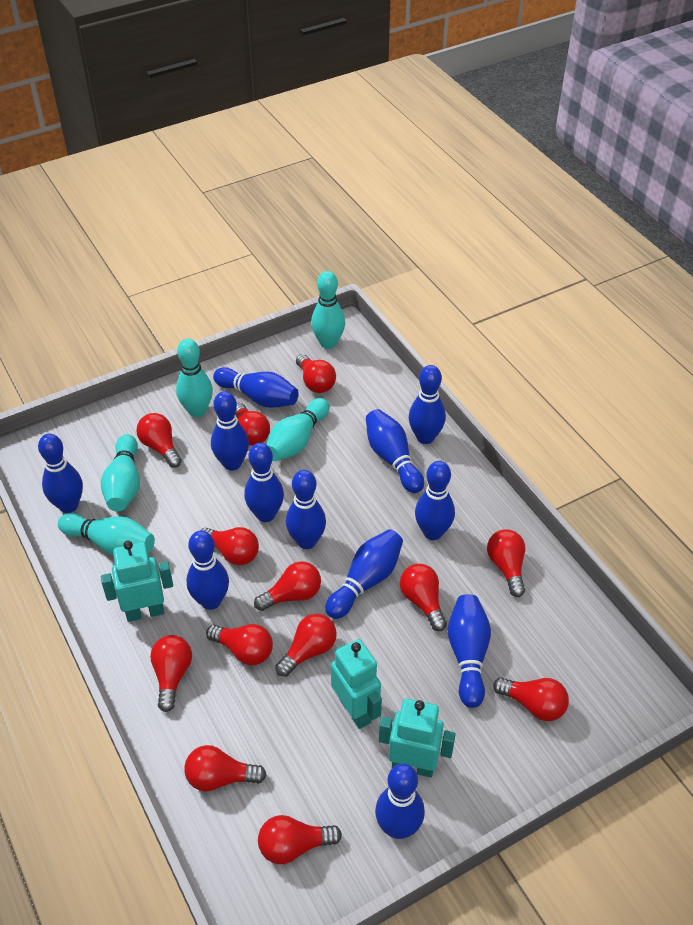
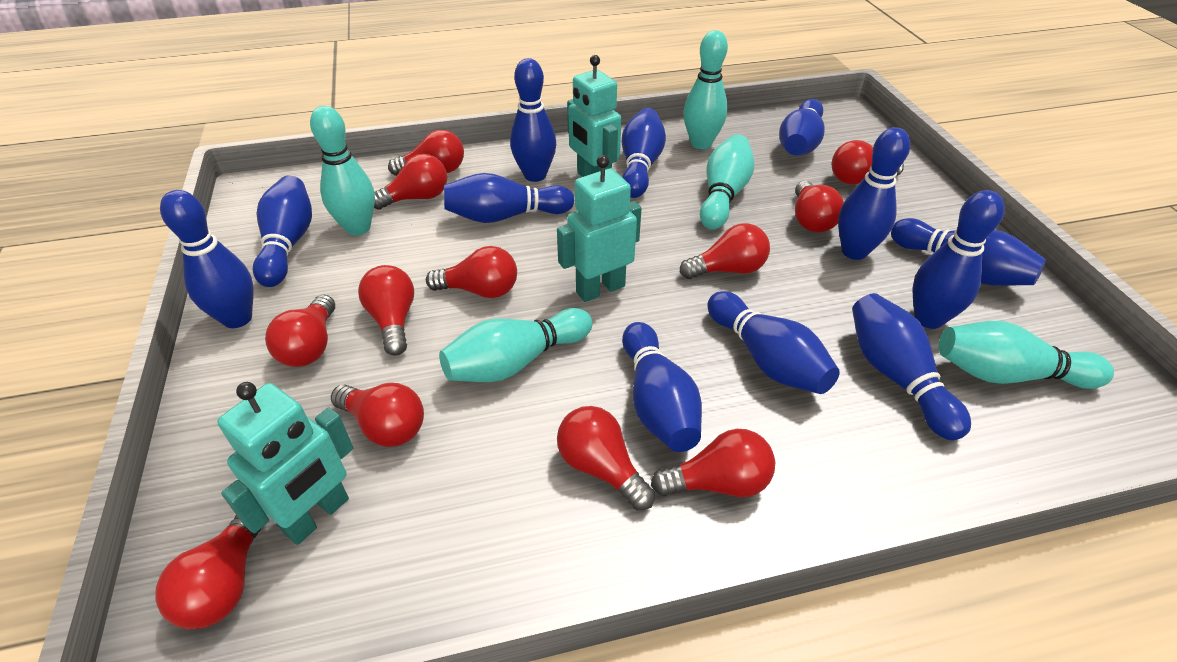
red light bulb: 13 -> 12

